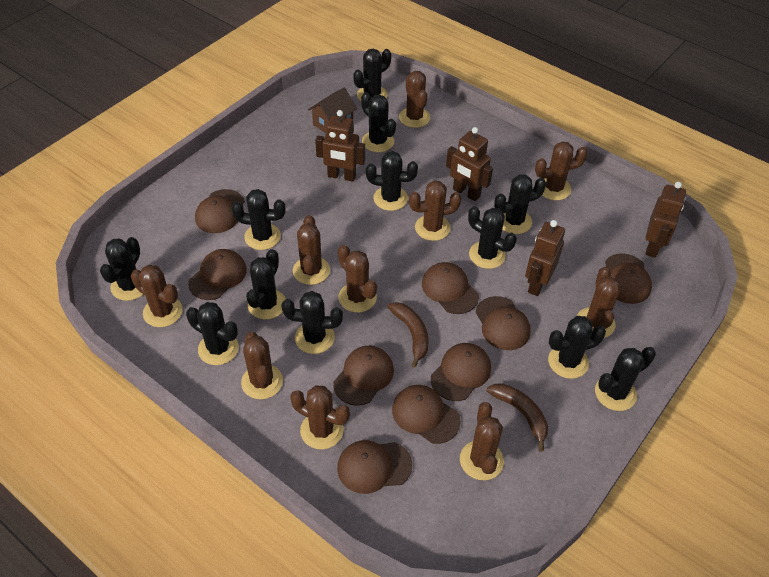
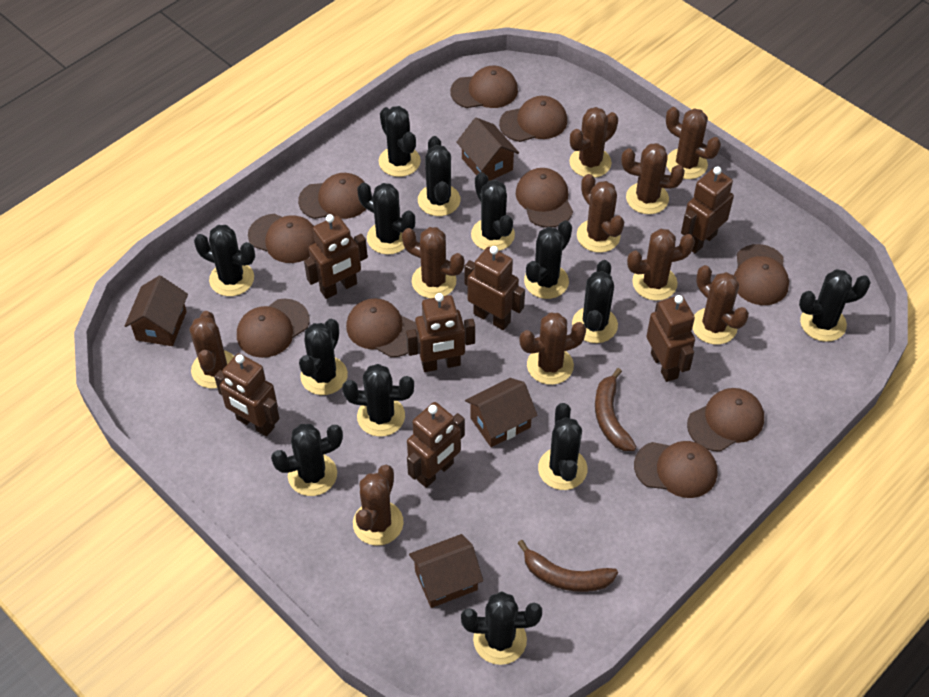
black cactus: 12 -> 13
brown cap: 9 -> 10
brown house: 1 -> 4
brown robot: 4 -> 7

